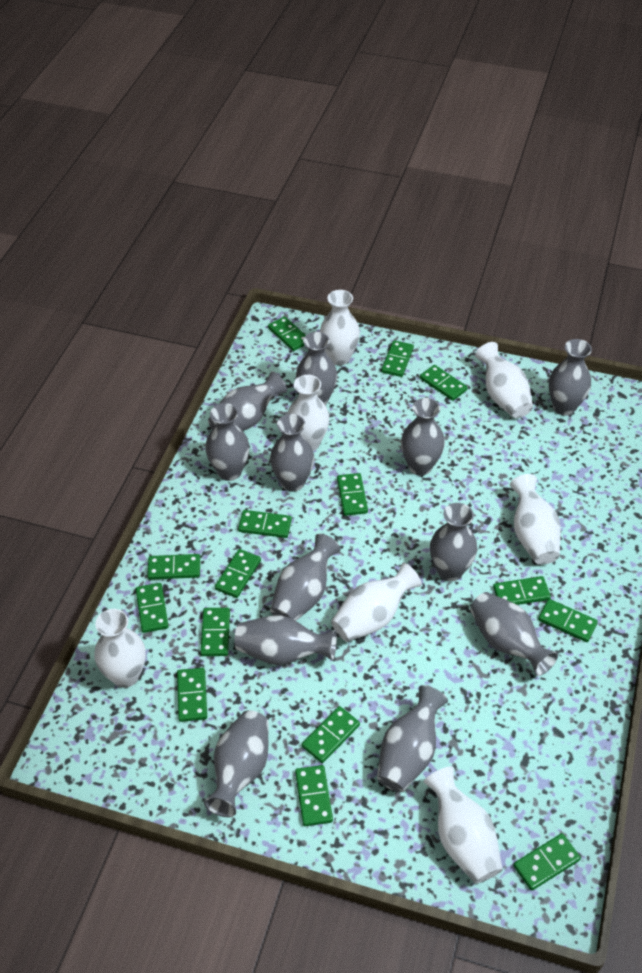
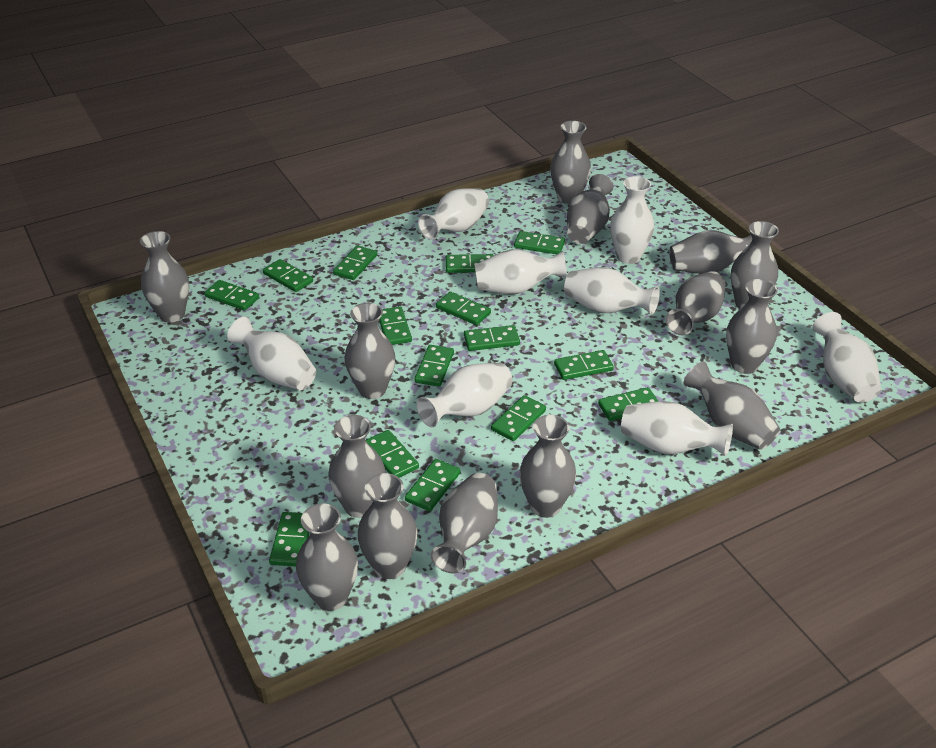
grey vase: 12 -> 14
white vase: 7 -> 8

